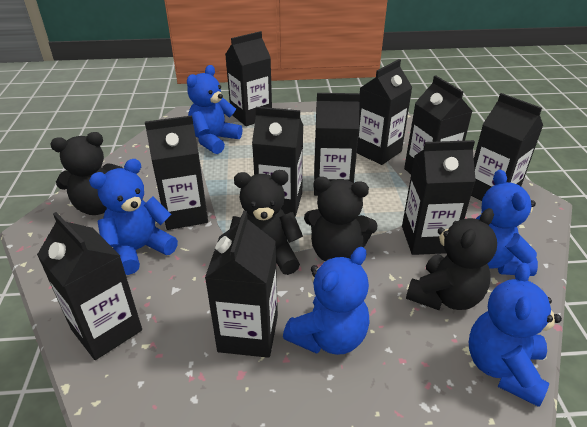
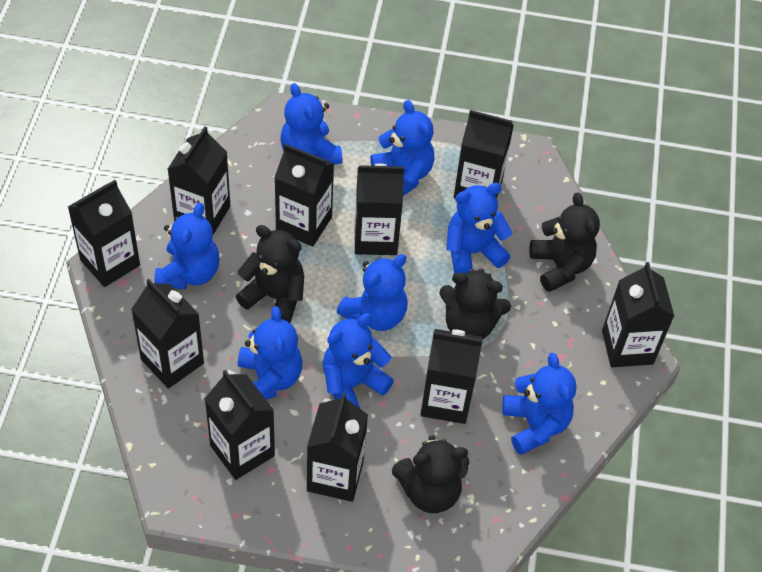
blue teddy bear: 5 -> 8

